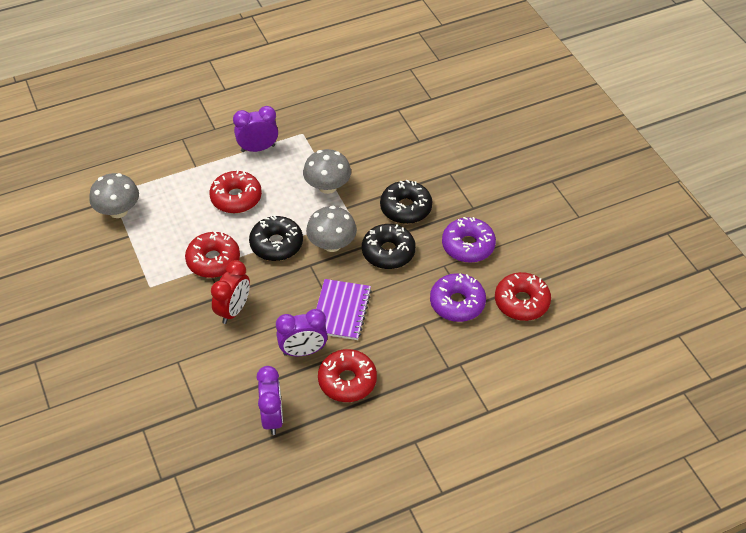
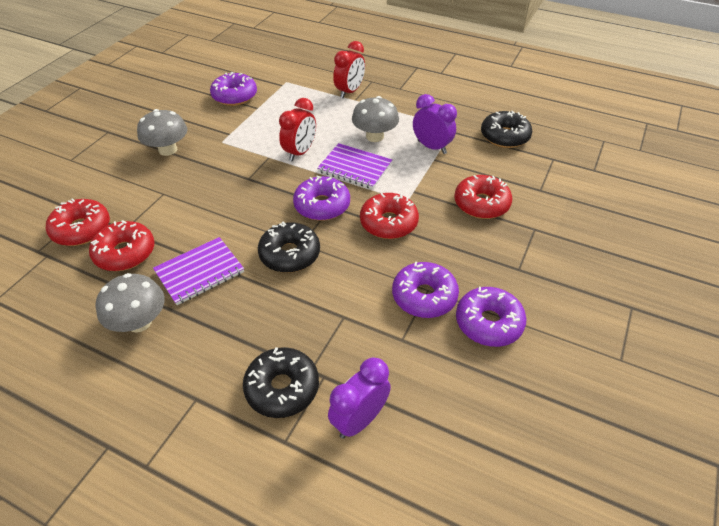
purple clock: 3 -> 2
purple donut: 2 -> 4
purple notebook: 1 -> 2
red clock: 1 -> 2

